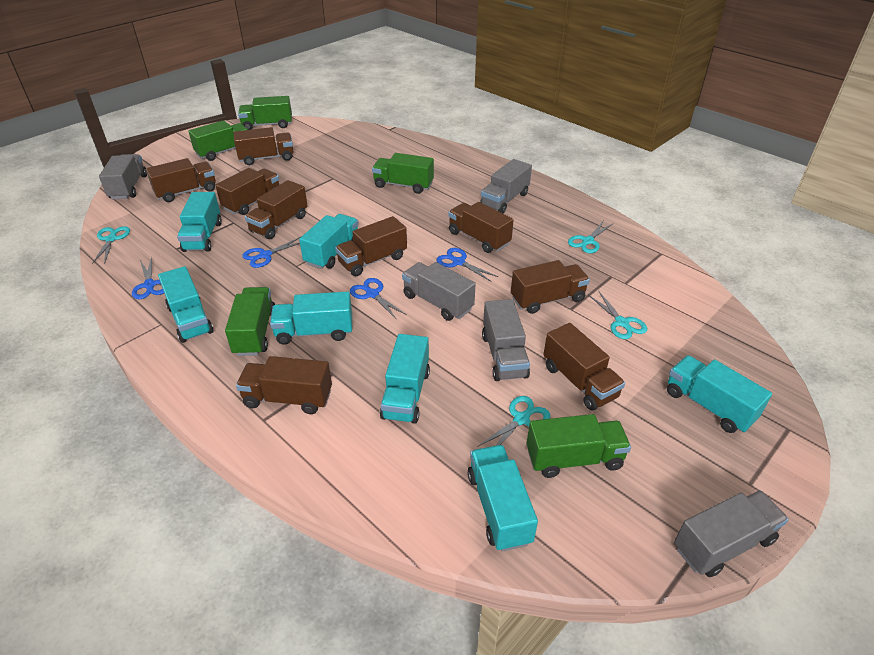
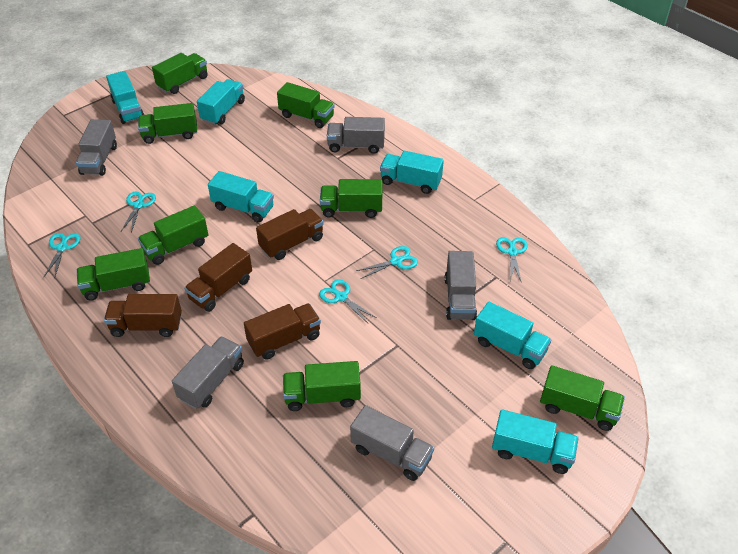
blue scissors: 4 -> 0
brown truck: 9 -> 4
green truck: 5 -> 8
turquoise scissors: 4 -> 5
turquoise truck: 7 -> 6

